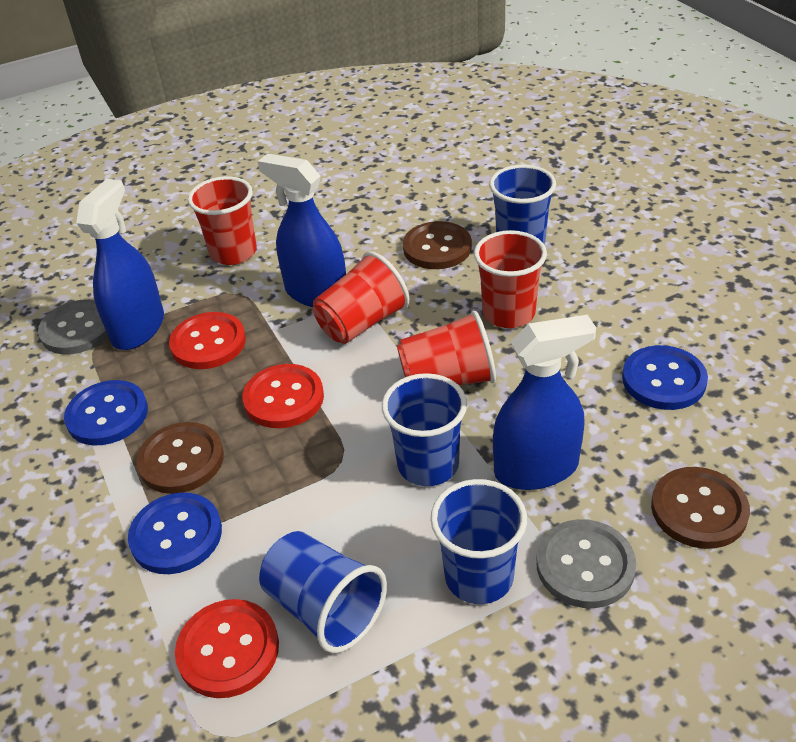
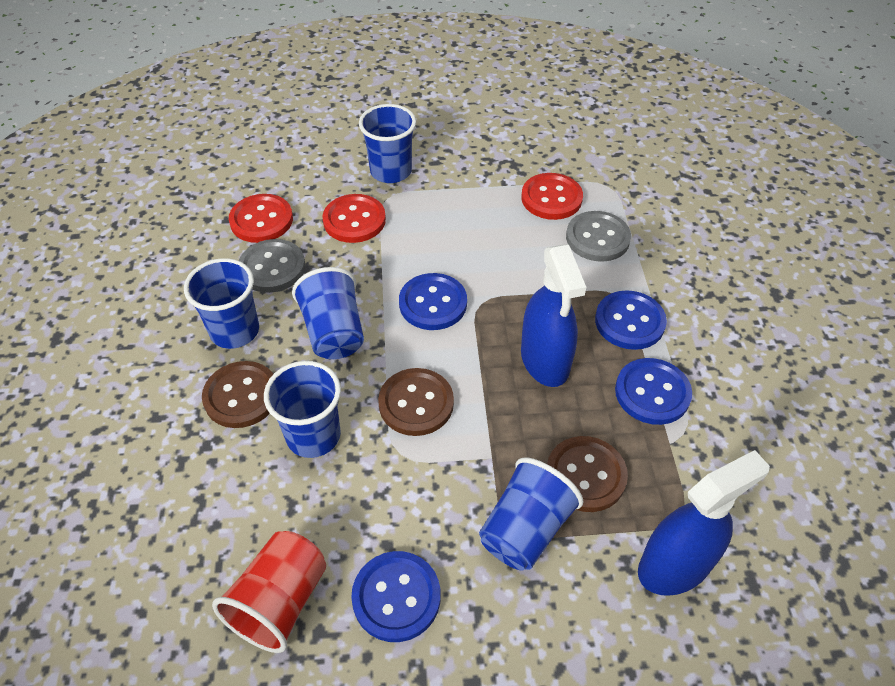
blue button: 3 -> 4
blue cup: 4 -> 5
blue spray bottle: 3 -> 2
red cup: 4 -> 1

